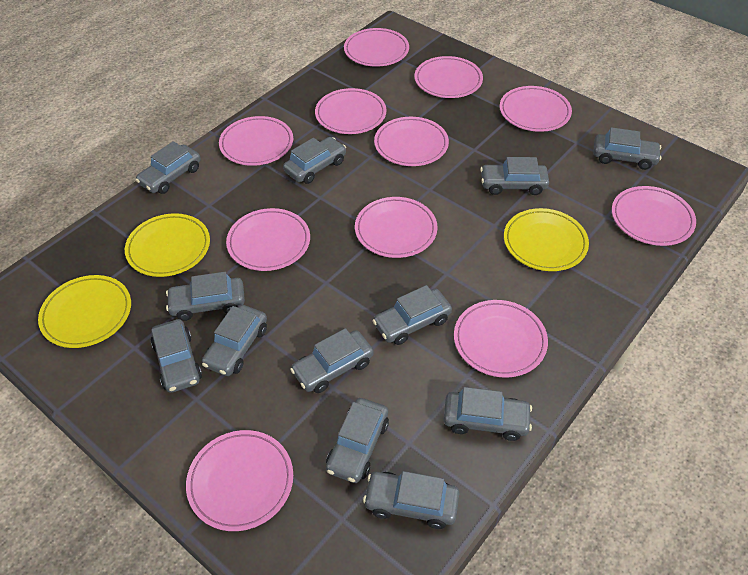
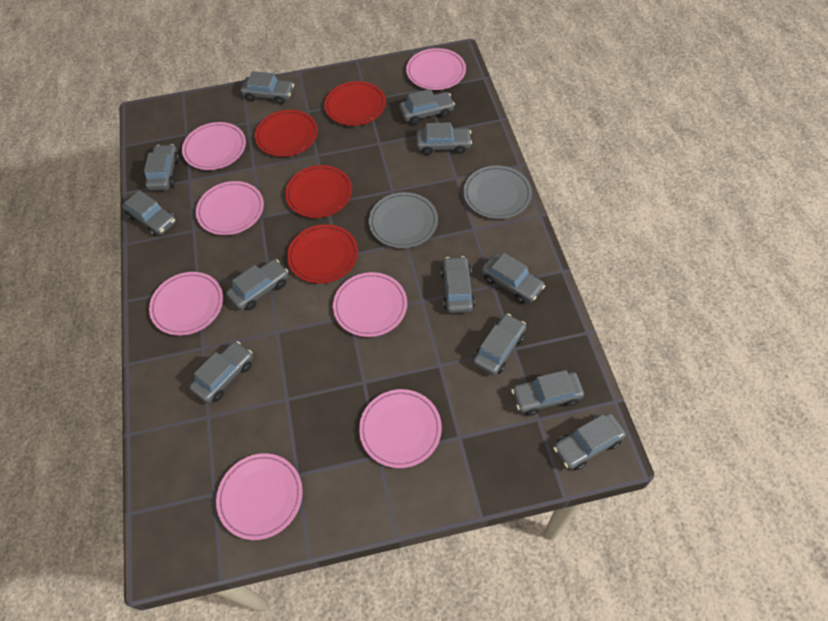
grey plate: 0 -> 2
pink plate: 11 -> 7
red plate: 0 -> 4
yellow plate: 3 -> 0

